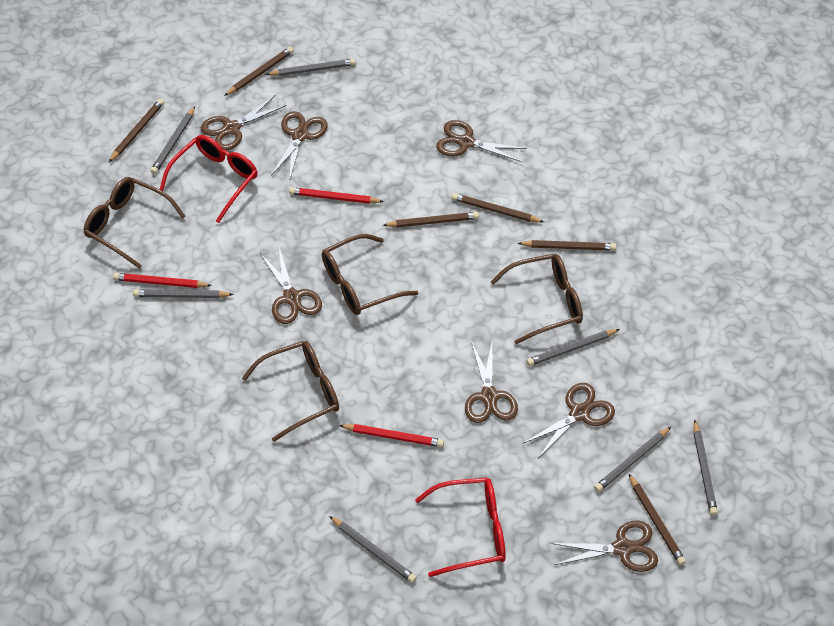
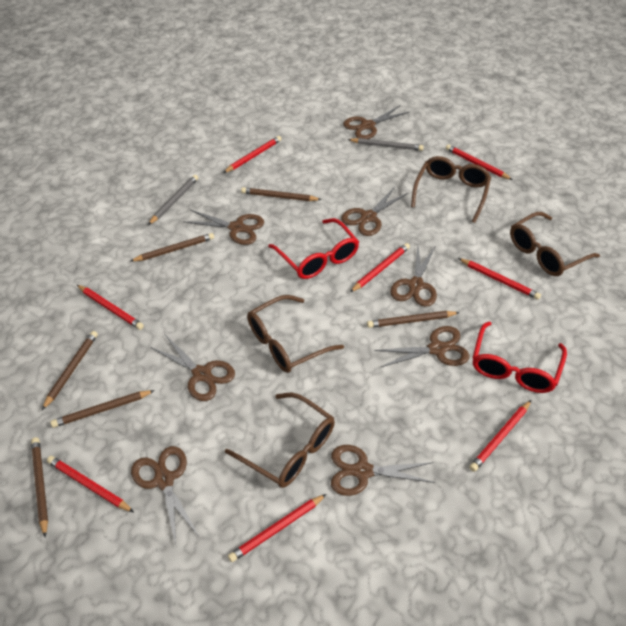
brown scissors: 7 -> 8
grey pencil: 7 -> 2
red pencil: 3 -> 8

